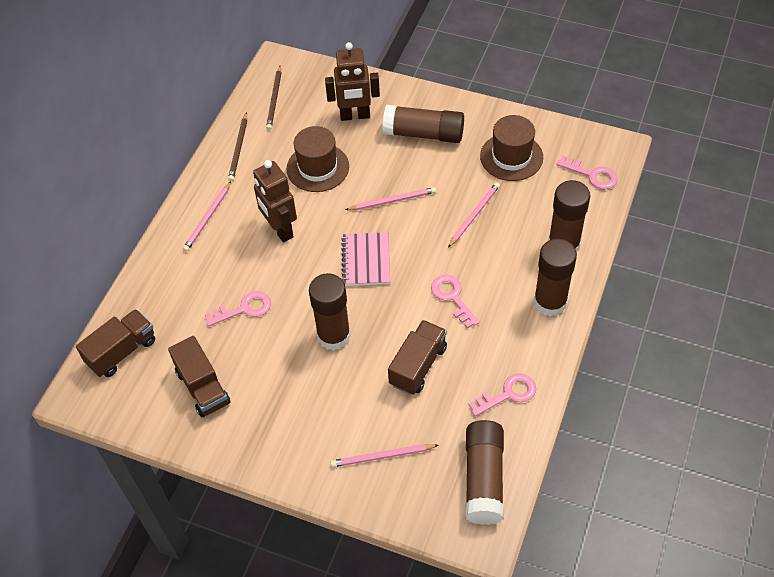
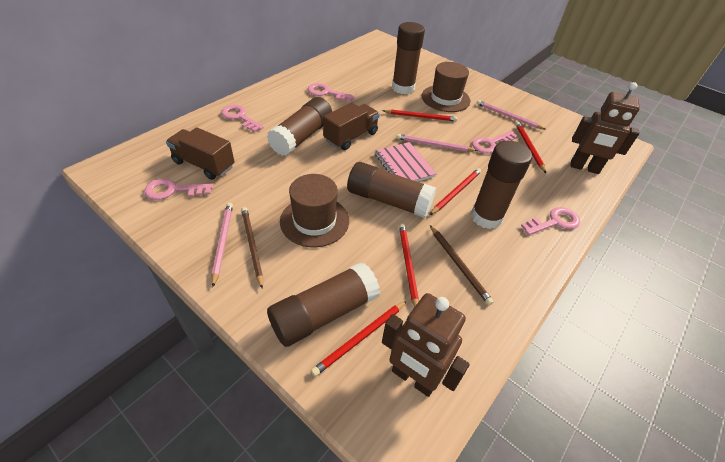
brown truck: 3 -> 2
pink key: 4 -> 5
pink pencil: 4 -> 3
red pencil: 0 -> 5

